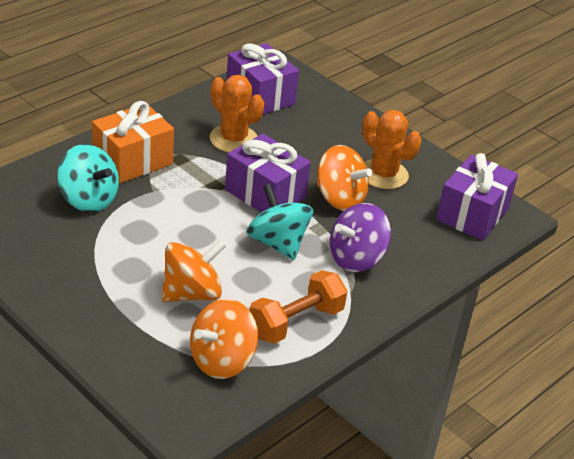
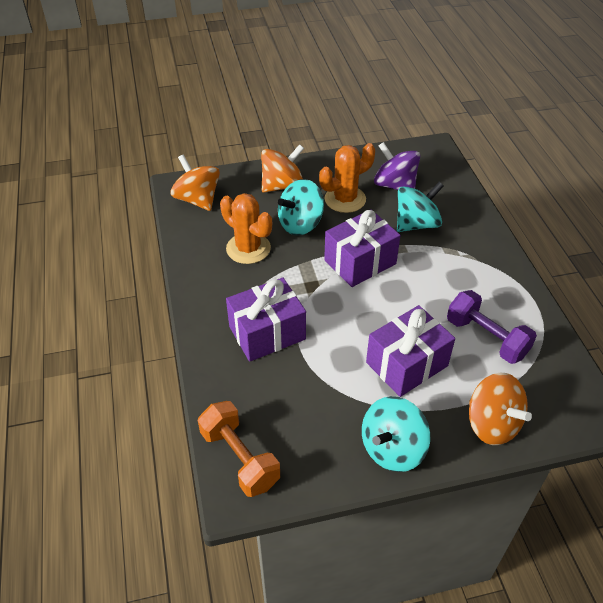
orange gift: 1 -> 0
purple dumbbell: 0 -> 1
turquoise spinning top: 2 -> 3

